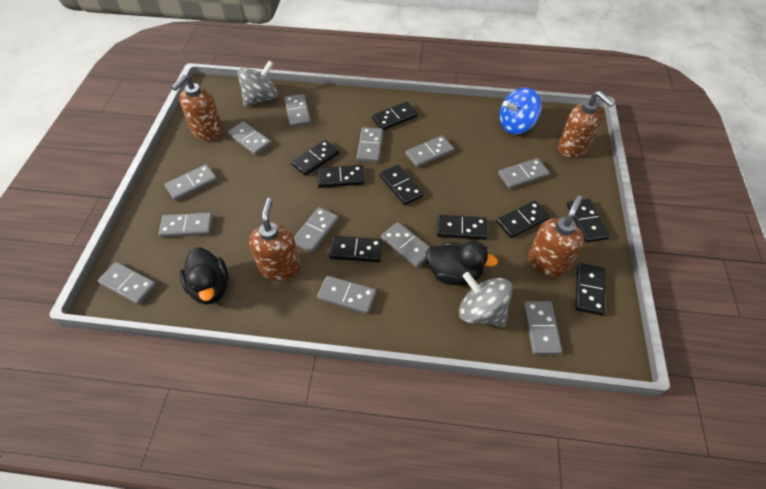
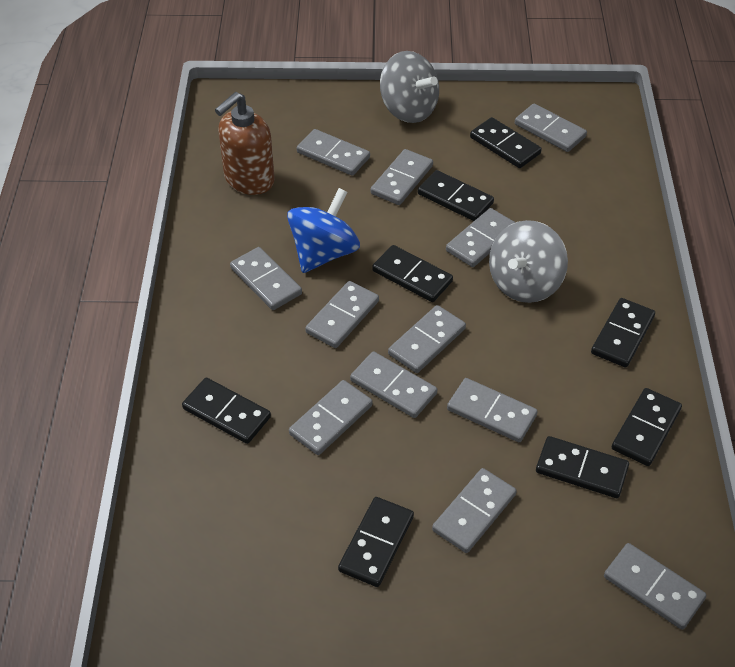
black domino: 9 -> 8
black duck: 2 -> 0
brown soap dispenser: 4 -> 1

